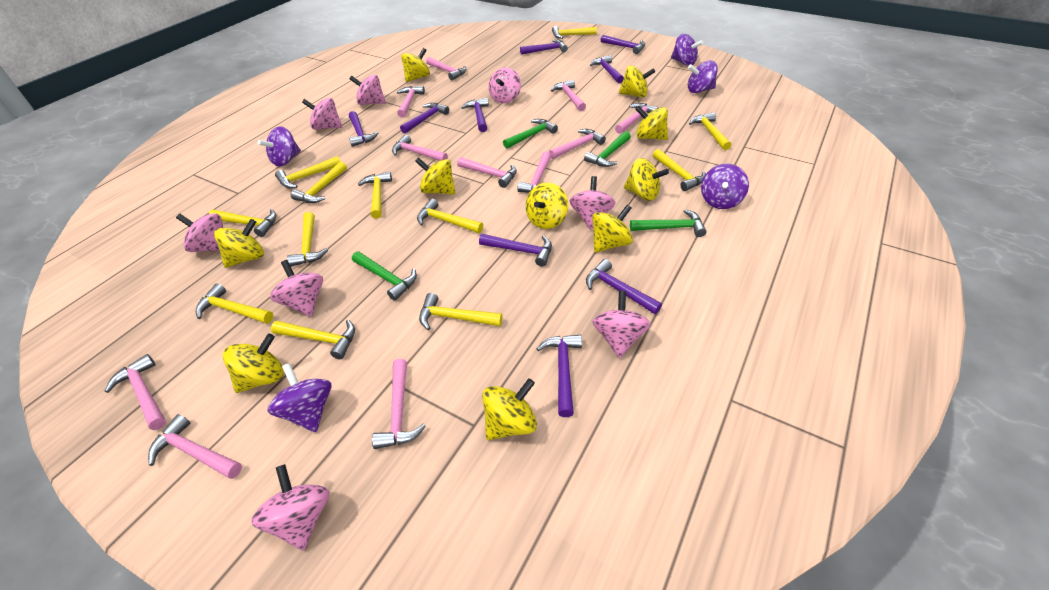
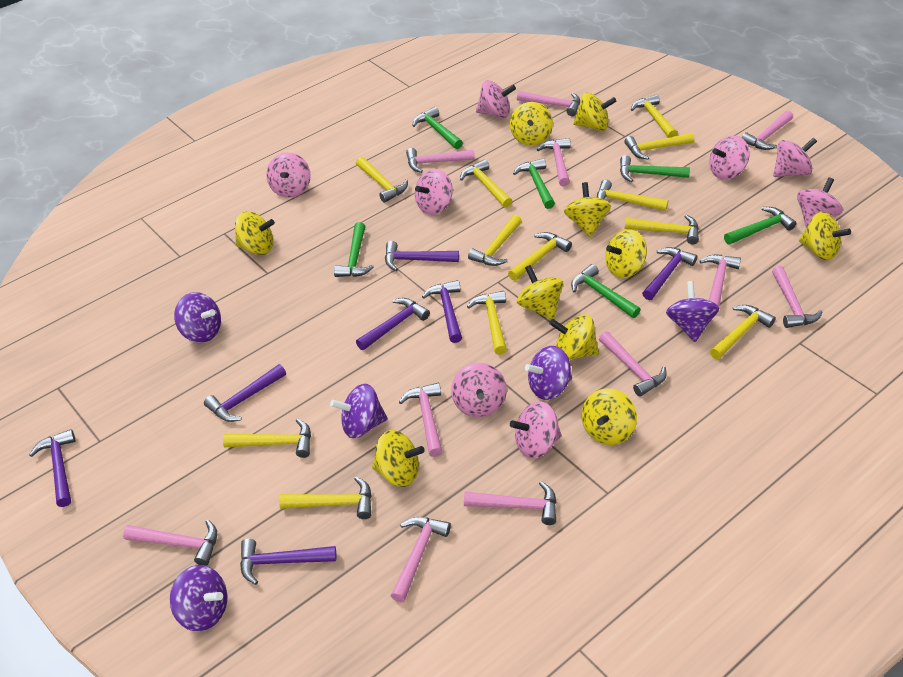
green hammer: 4 -> 6
purple hammer: 9 -> 7

